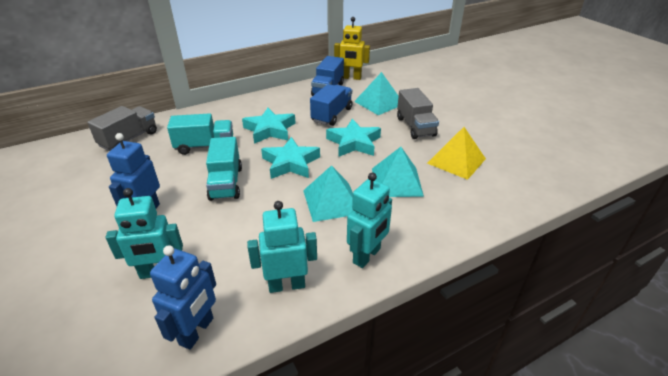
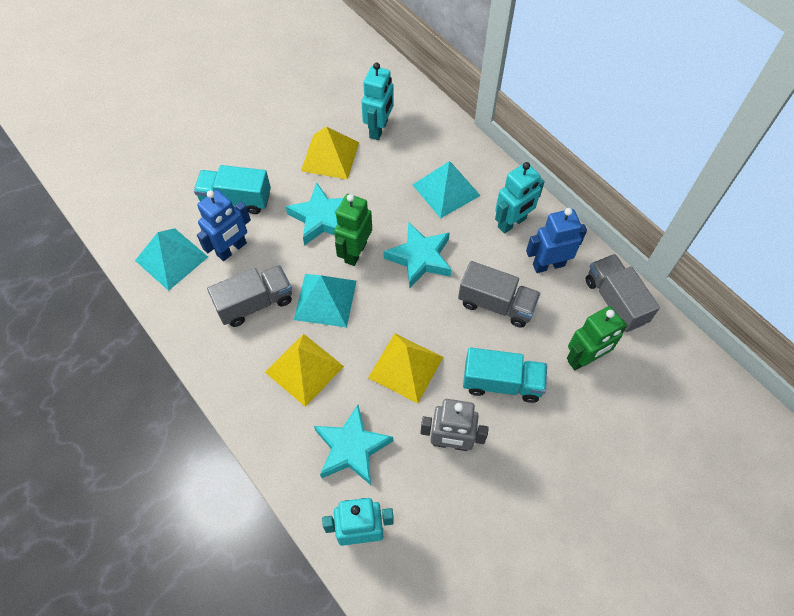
blue truck: 2 -> 0
green robot: 0 -> 2
grey robot: 0 -> 1
grey truck: 2 -> 3
yellow pyramid: 1 -> 3
yellow robot: 1 -> 0

